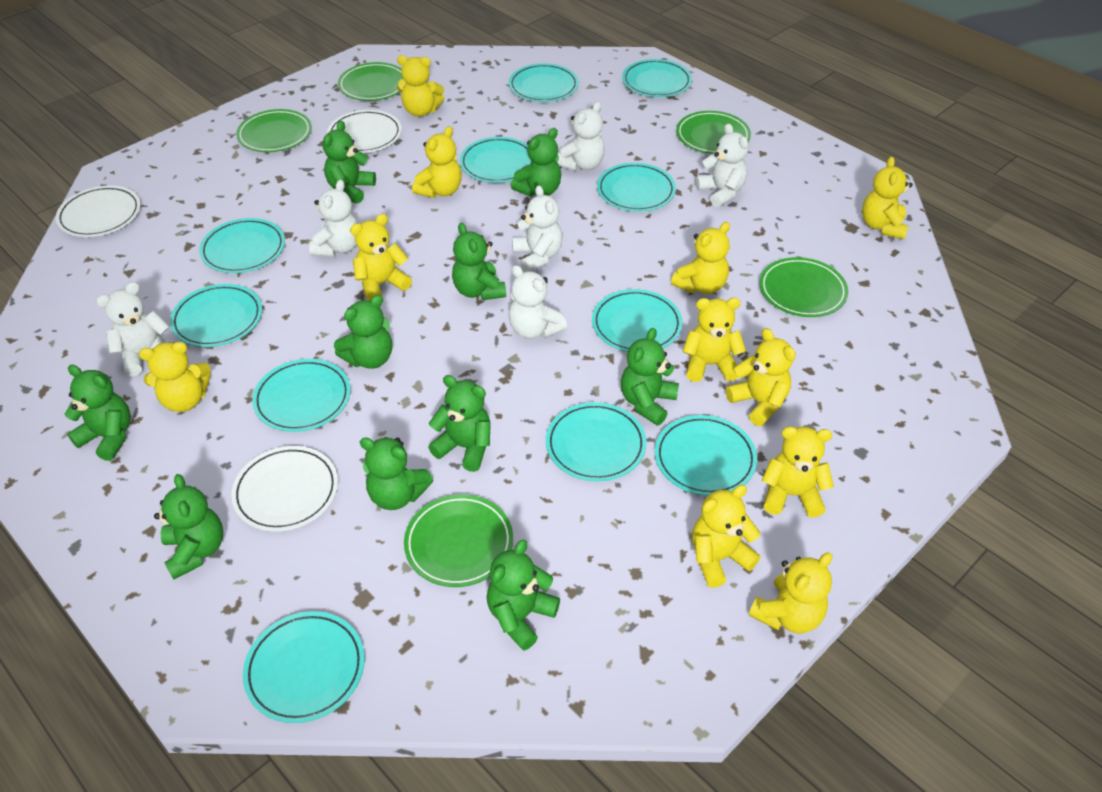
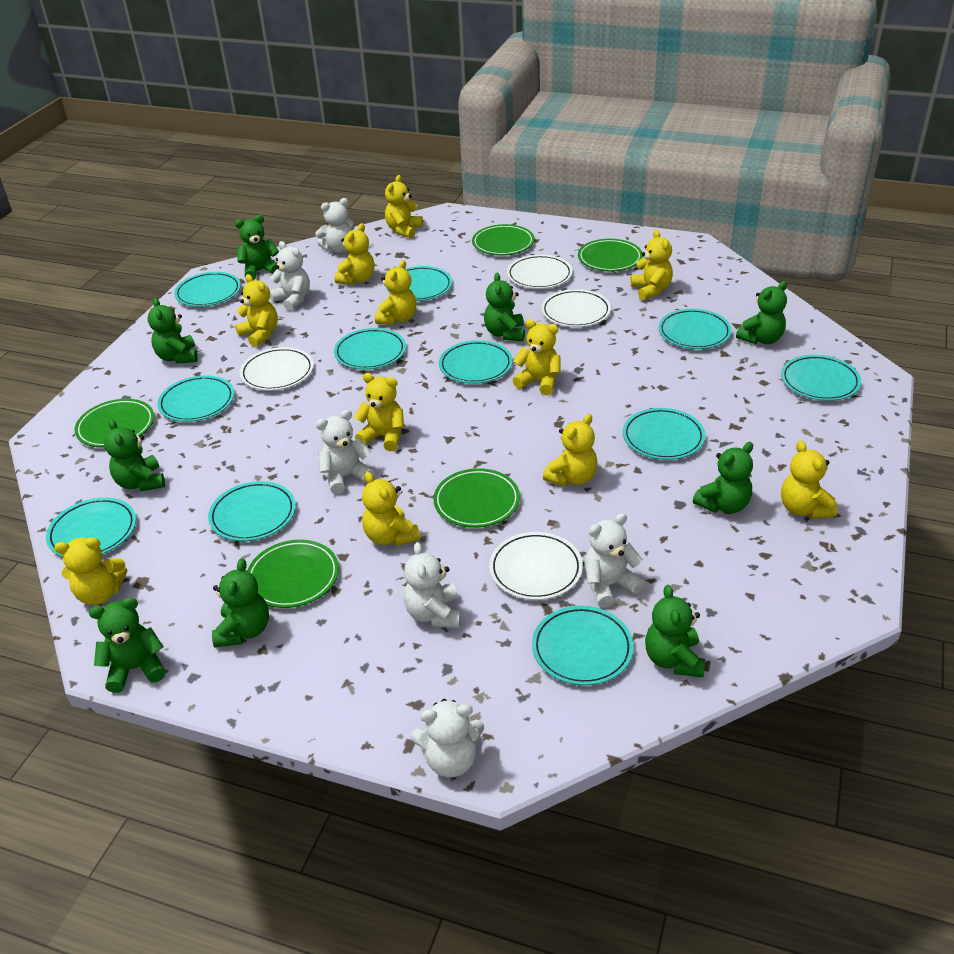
green teddy bear: 10 -> 9
white plate: 3 -> 4

